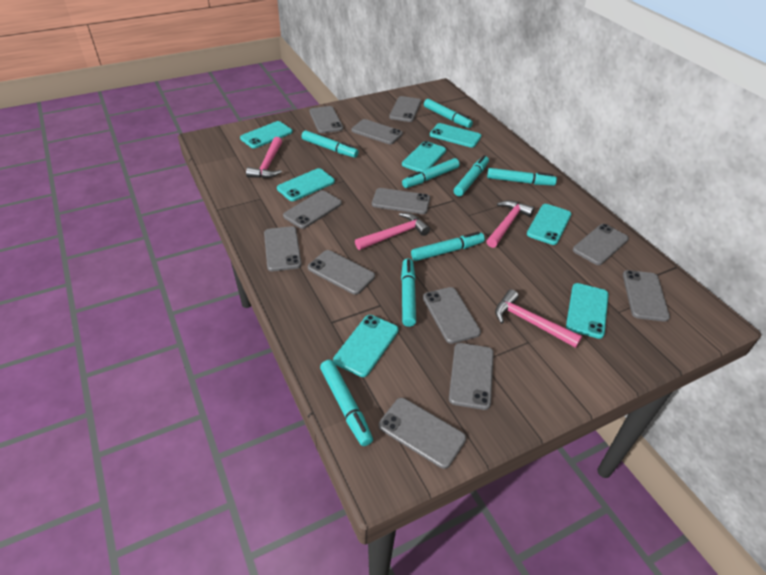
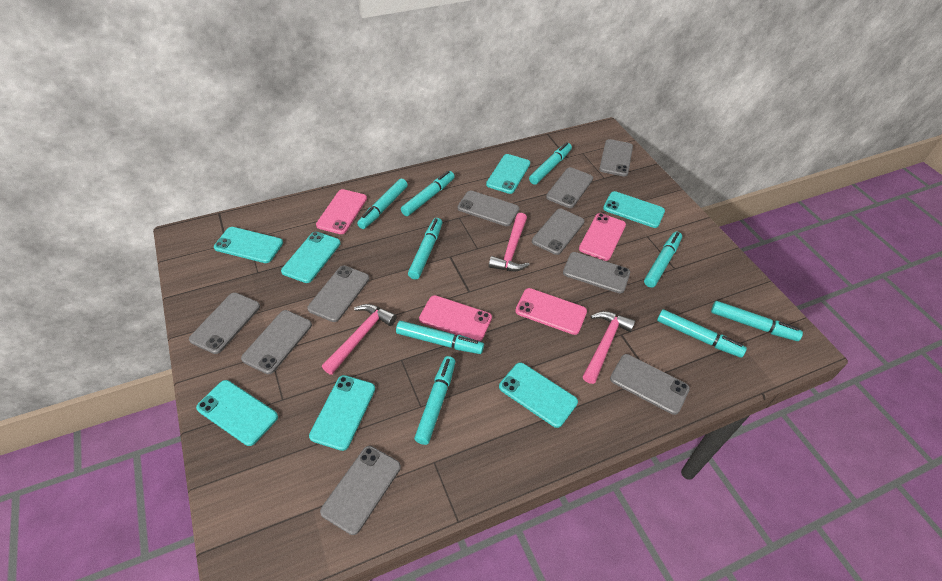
grey phone: 12 -> 10
pink hammer: 4 -> 3
pink phone: 0 -> 4
turquoise marker: 8 -> 9

